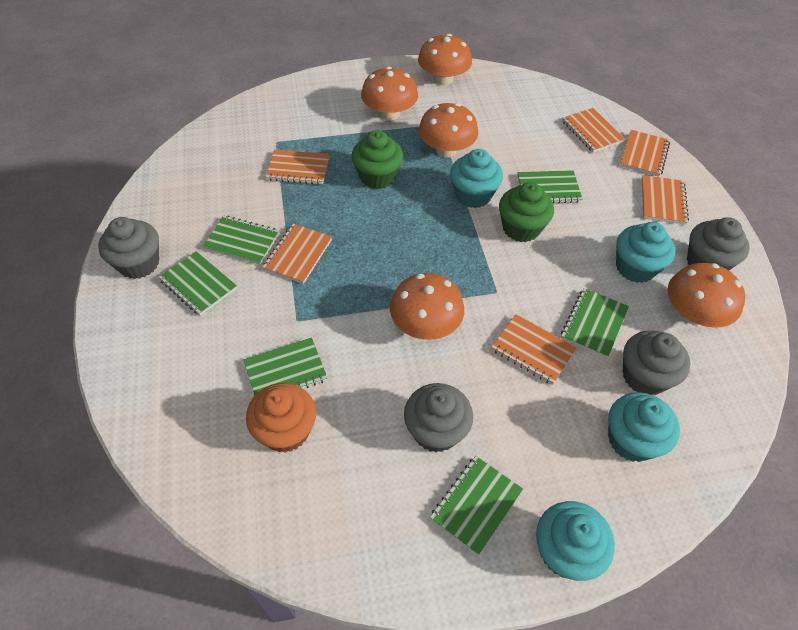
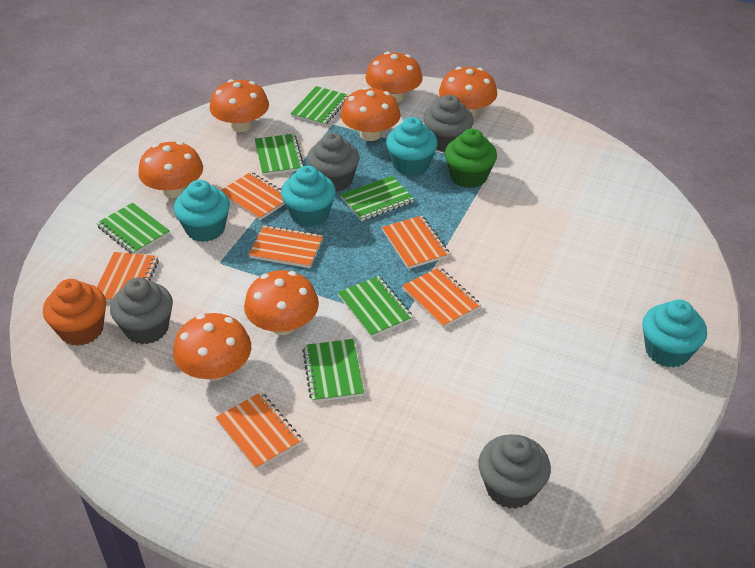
green cupcake: 2 -> 1
orange mushroom: 5 -> 7

